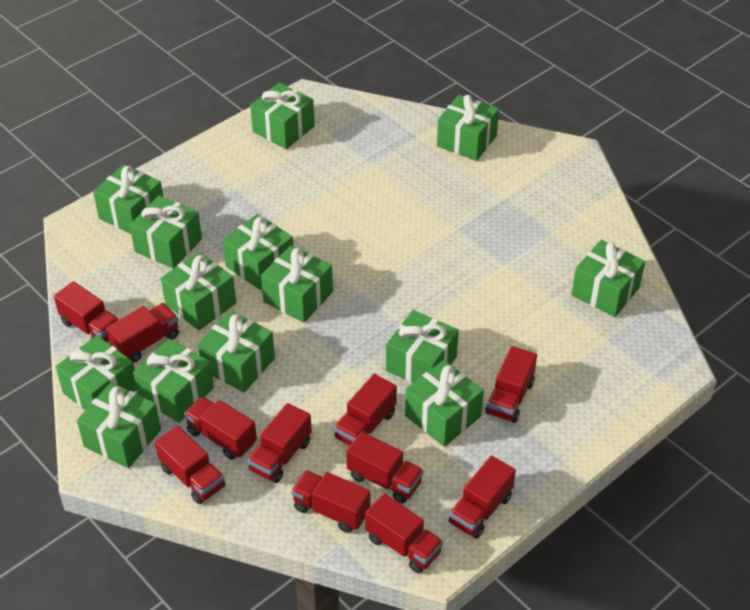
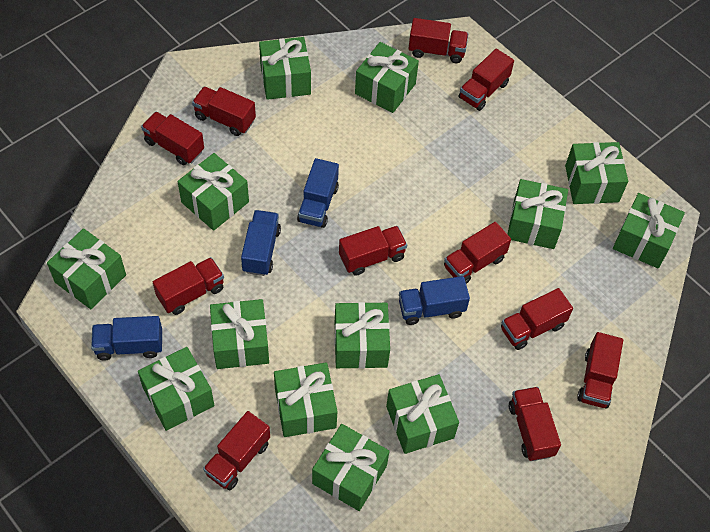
blue truck: 0 -> 4
green gift: 14 -> 13

